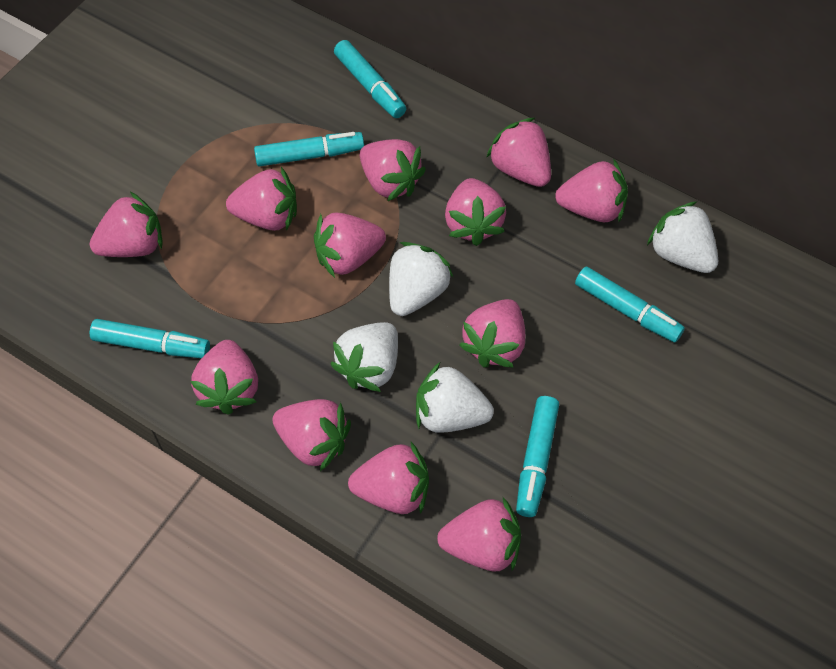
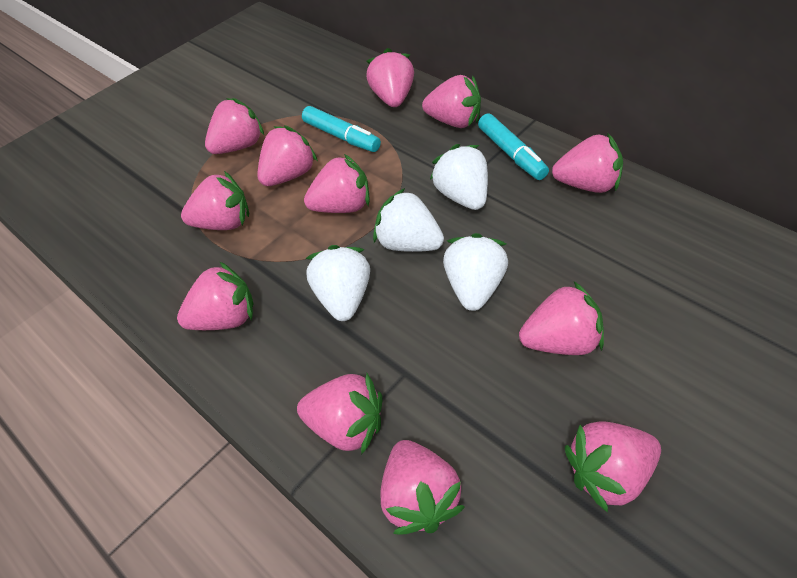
turquoise marker: 5 -> 2

